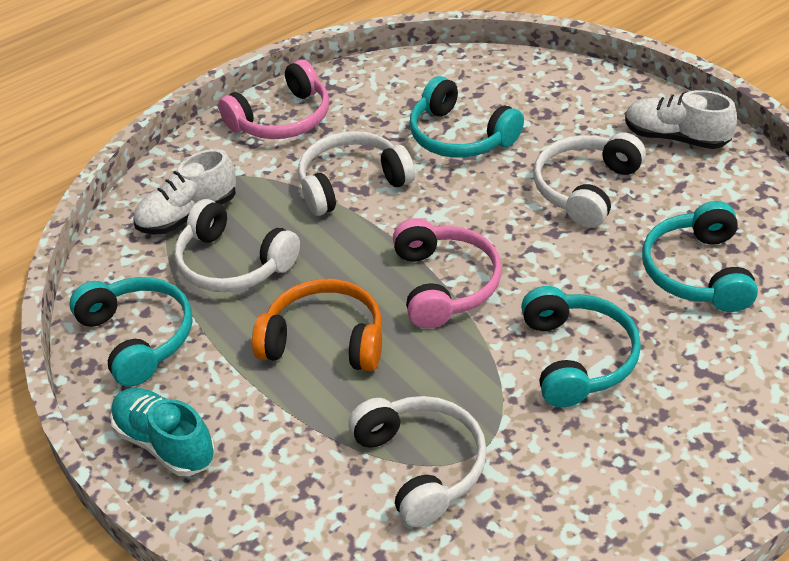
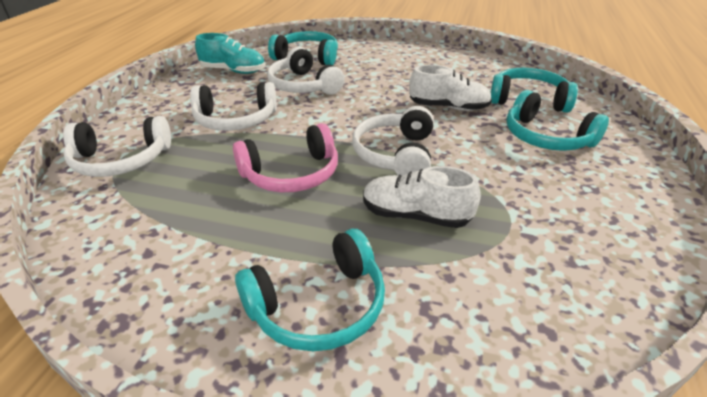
orange headphones: 1 -> 0
pink headphones: 2 -> 1

